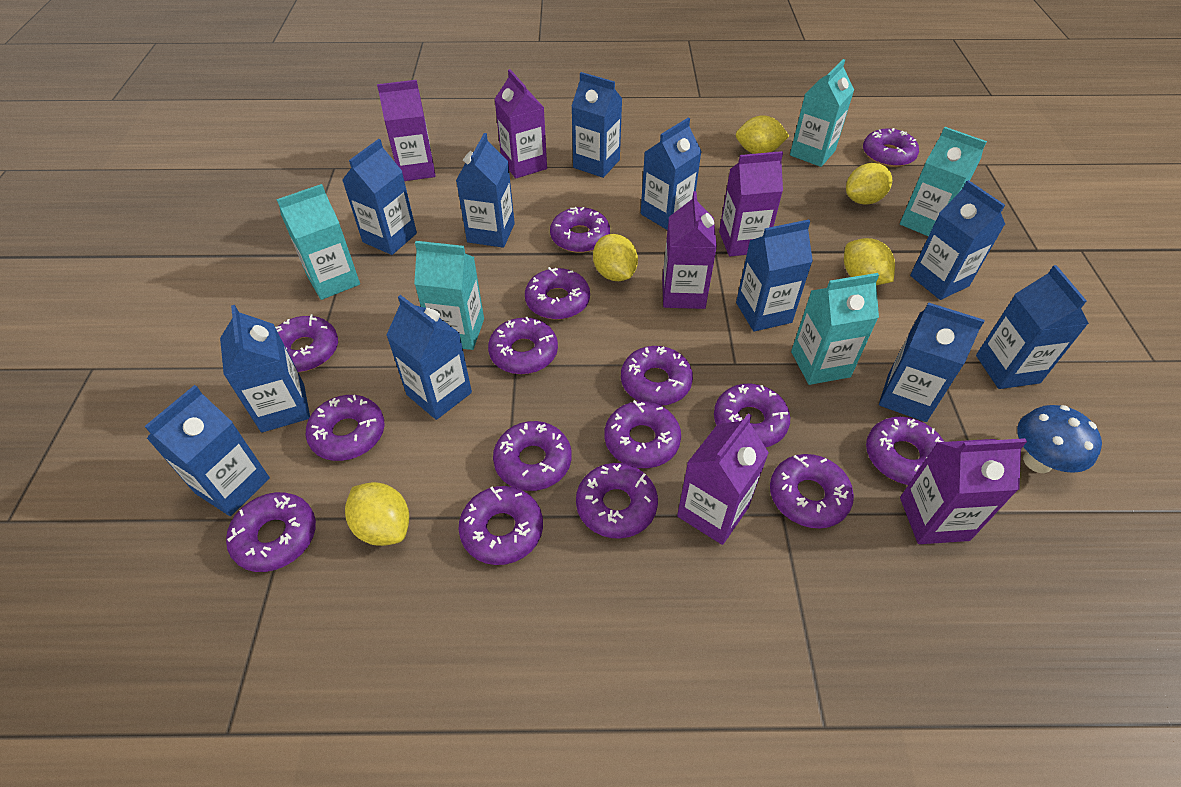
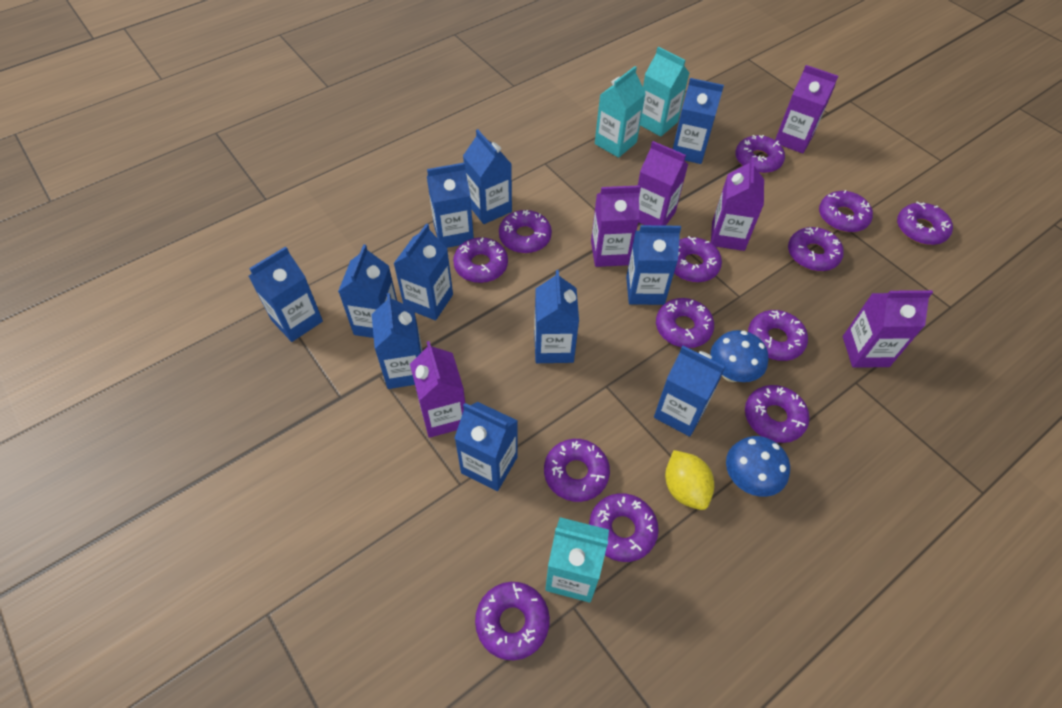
blue mushroom: 1 -> 2
purple donut: 15 -> 13
turquoise carton: 5 -> 3
yellow lemon: 5 -> 1

